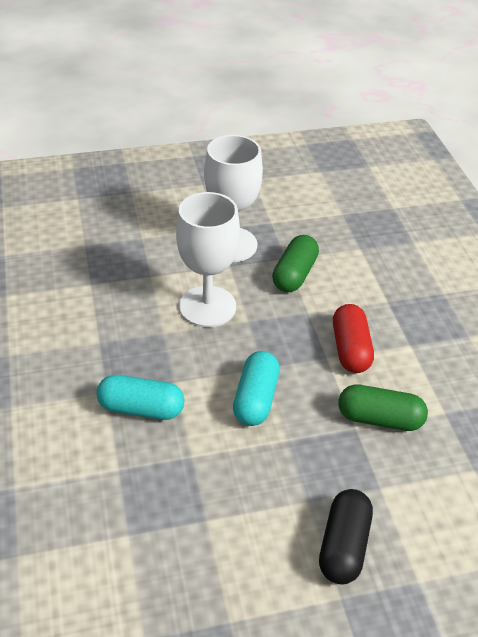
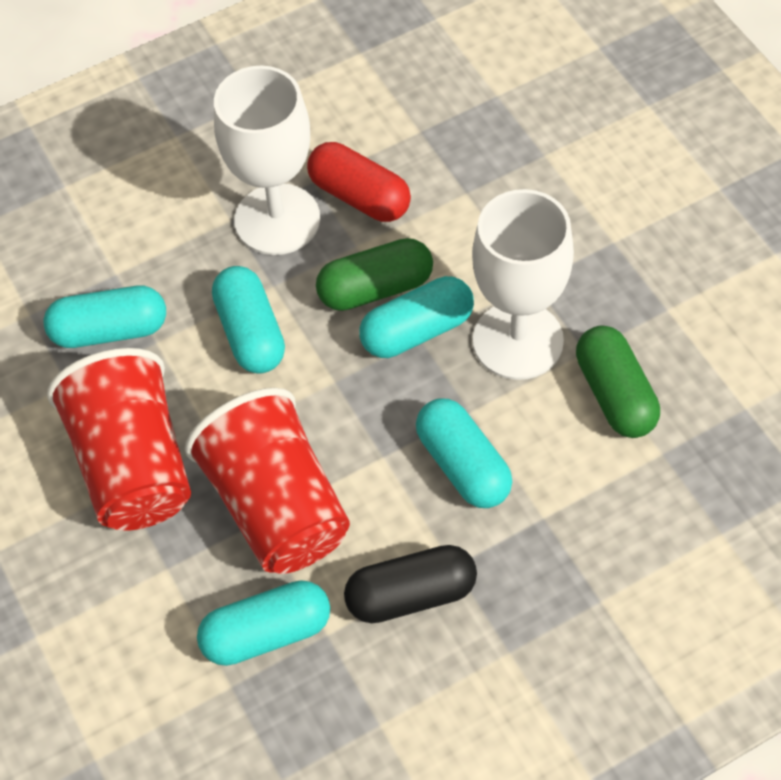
red cup: 0 -> 2
turquoise capsule: 2 -> 5

